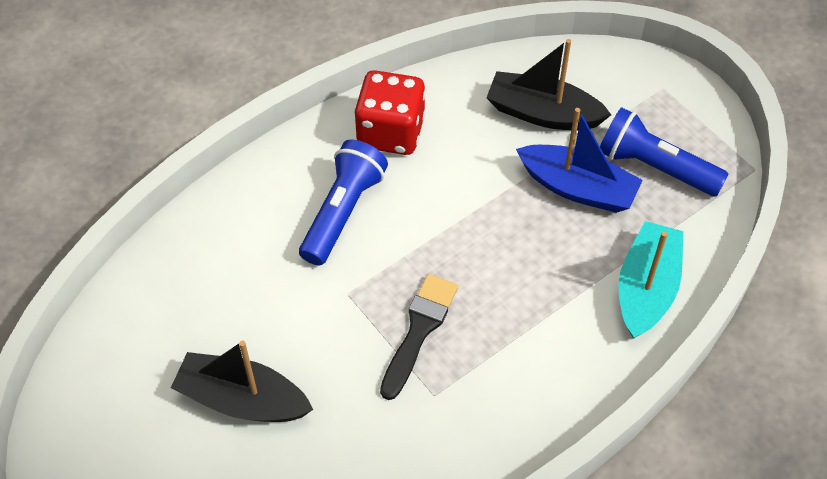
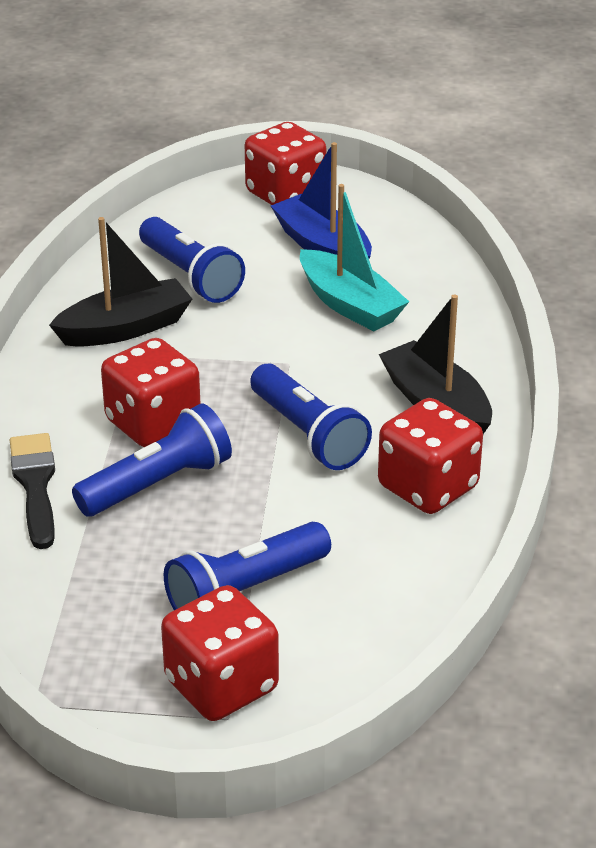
blue flashlight: 2 -> 4
red dice: 1 -> 4

